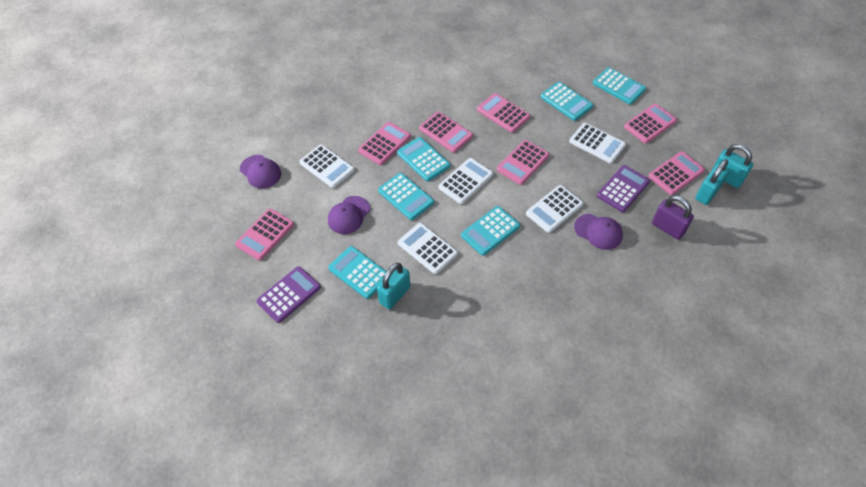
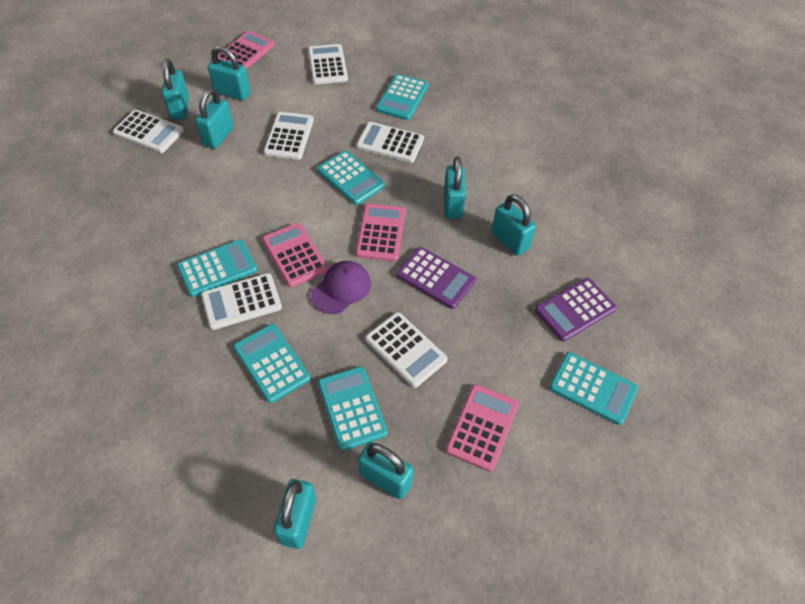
pink calculator: 7 -> 4
purple cap: 3 -> 1
purple padlock: 1 -> 0
turquoise padlock: 3 -> 7
white calculator: 5 -> 6

